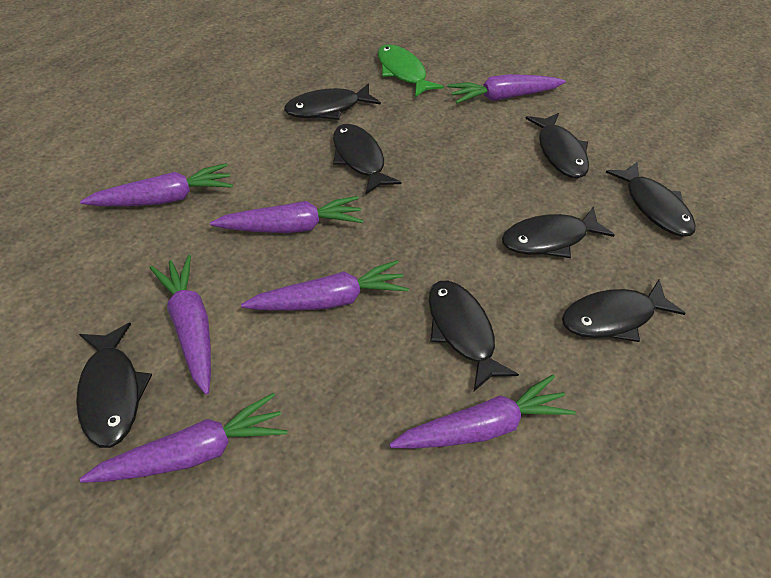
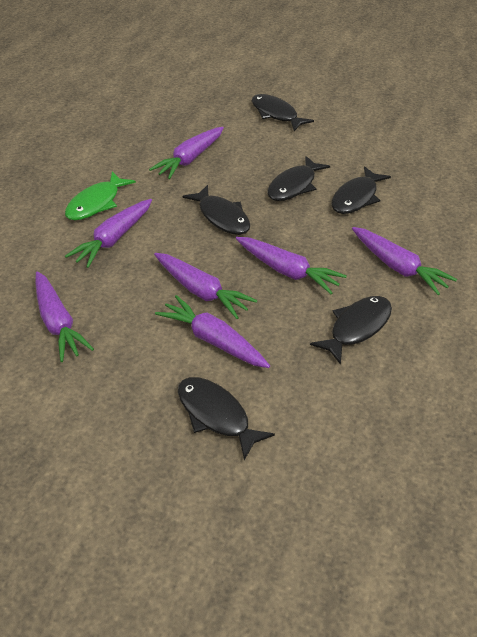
black fish: 8 -> 6

